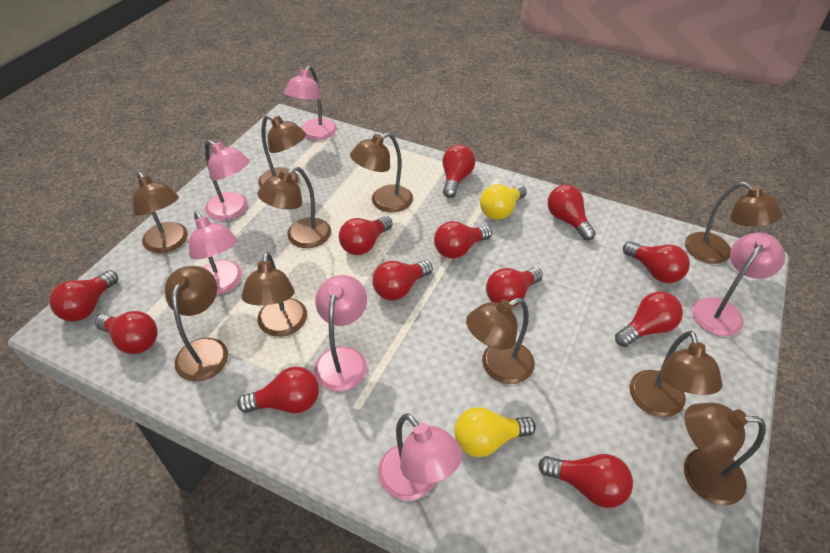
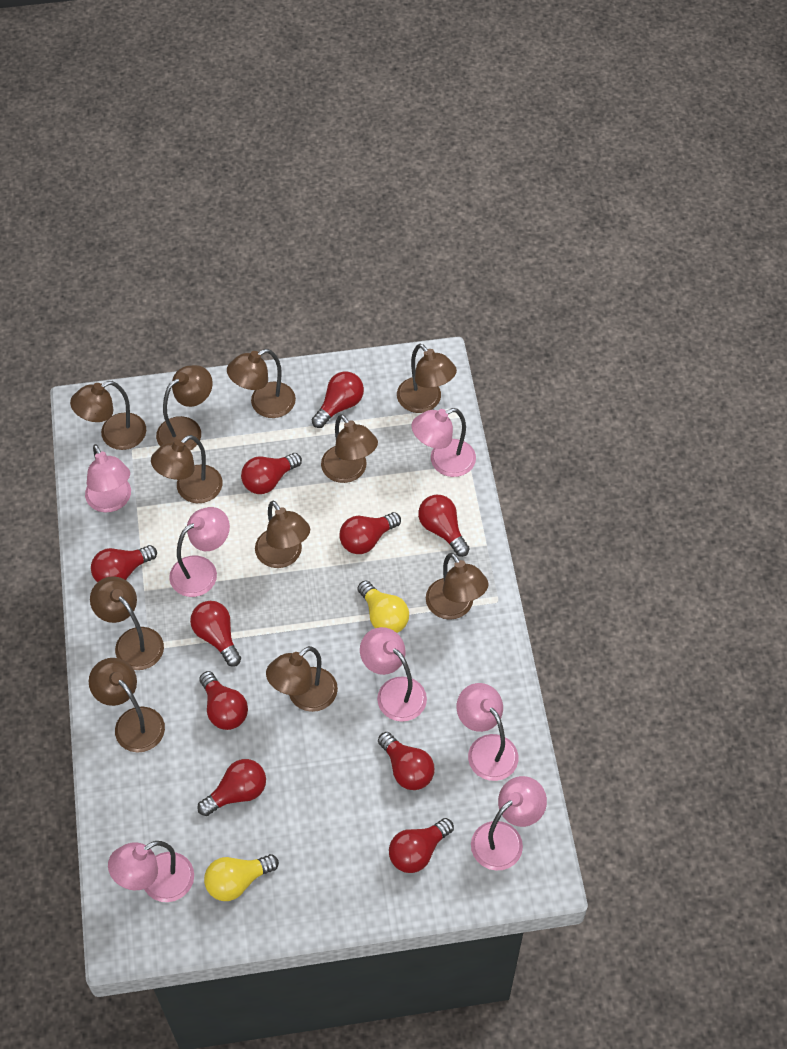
brown lamp: 10 -> 11
pink lamp: 6 -> 7
red light bulb: 12 -> 10

